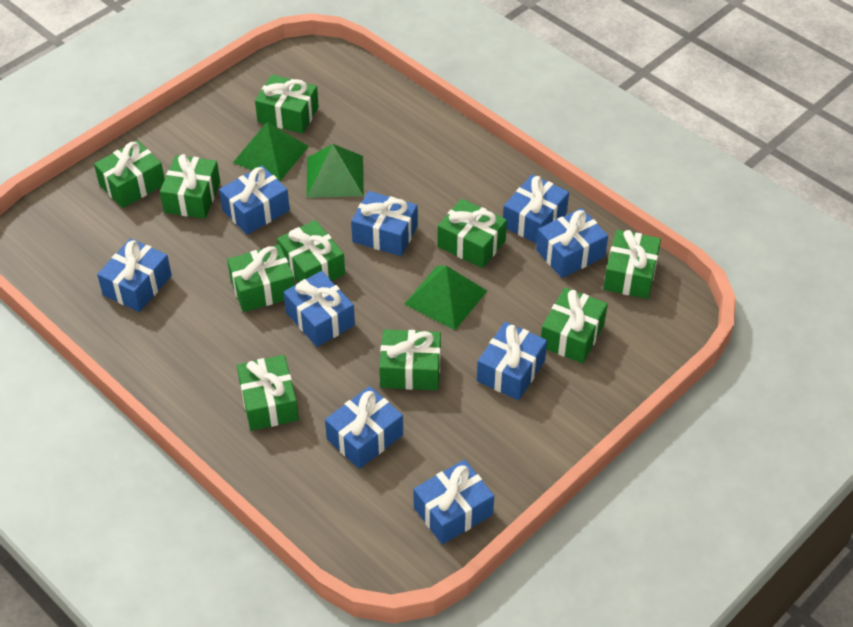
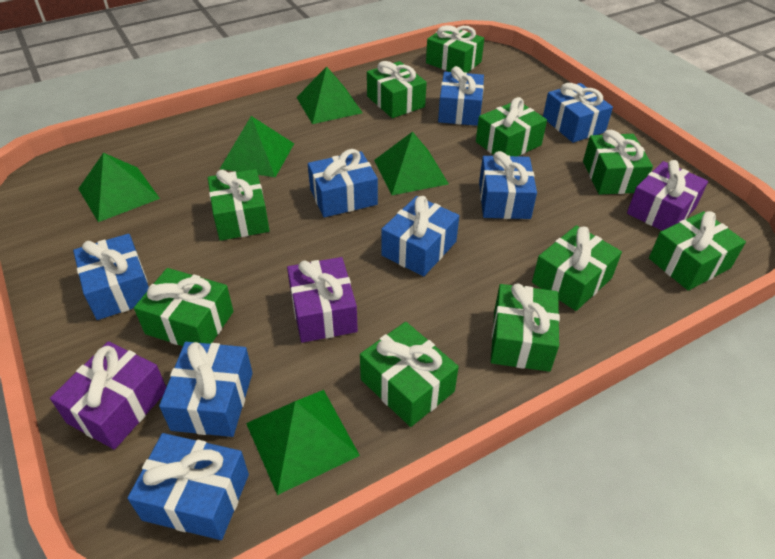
blue gift: 9 -> 8
green pyramid: 3 -> 5
purple gift: 0 -> 3

